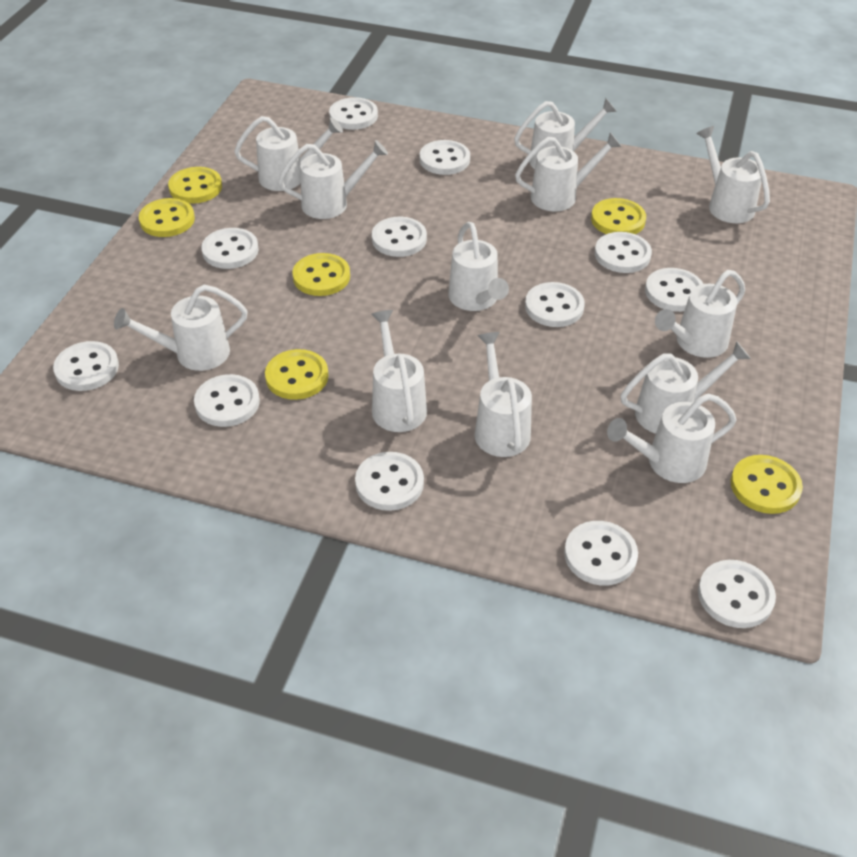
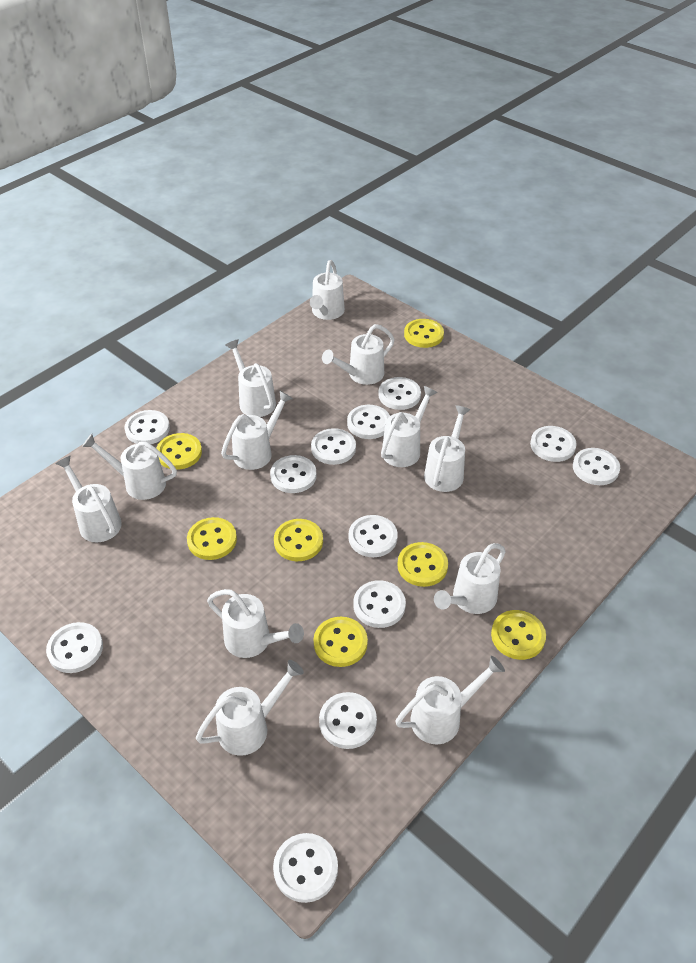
yellow button: 6 -> 7

